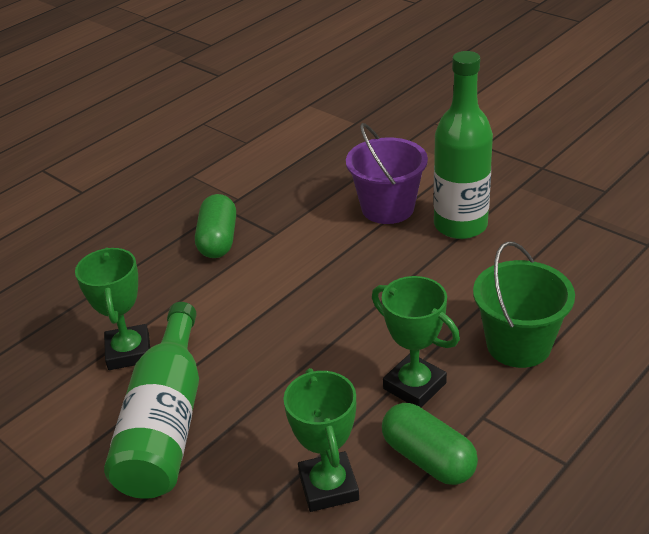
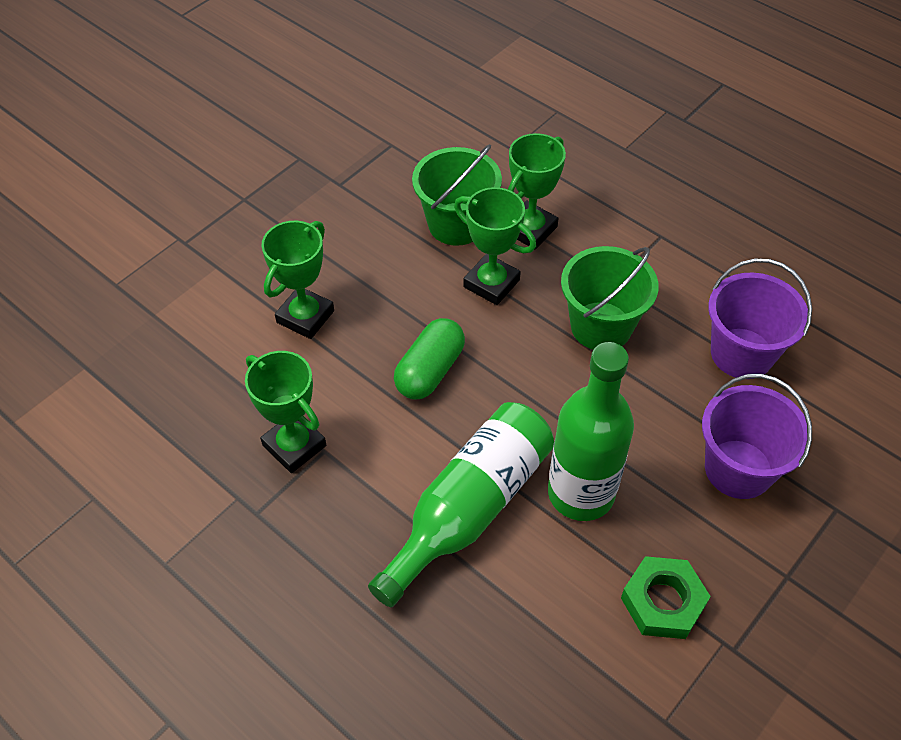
green bucket: 1 -> 2
green capsule: 2 -> 1
green nut: 0 -> 1
green trophy: 3 -> 4
purple bucket: 1 -> 2

